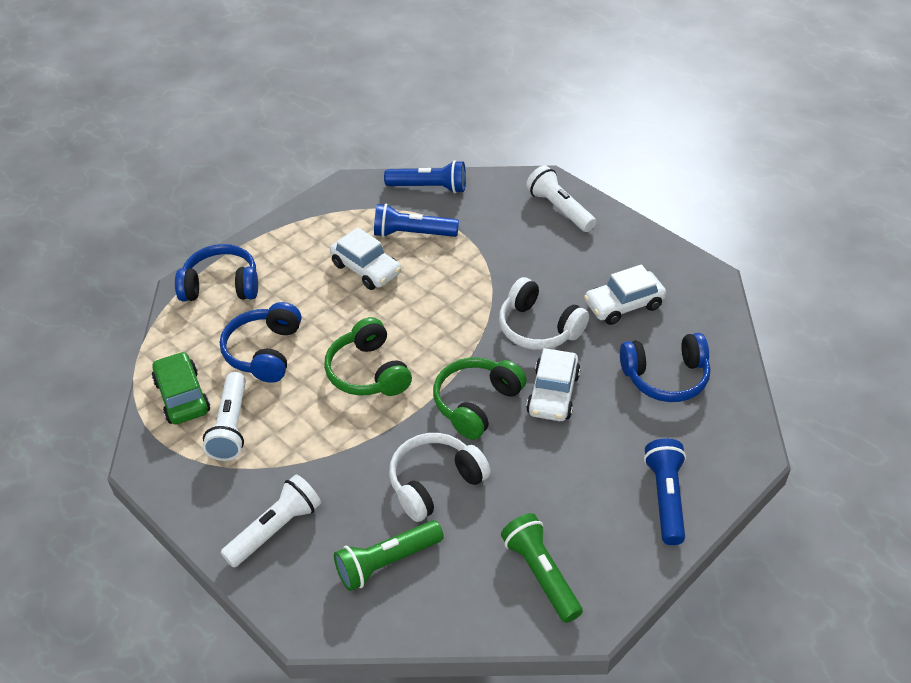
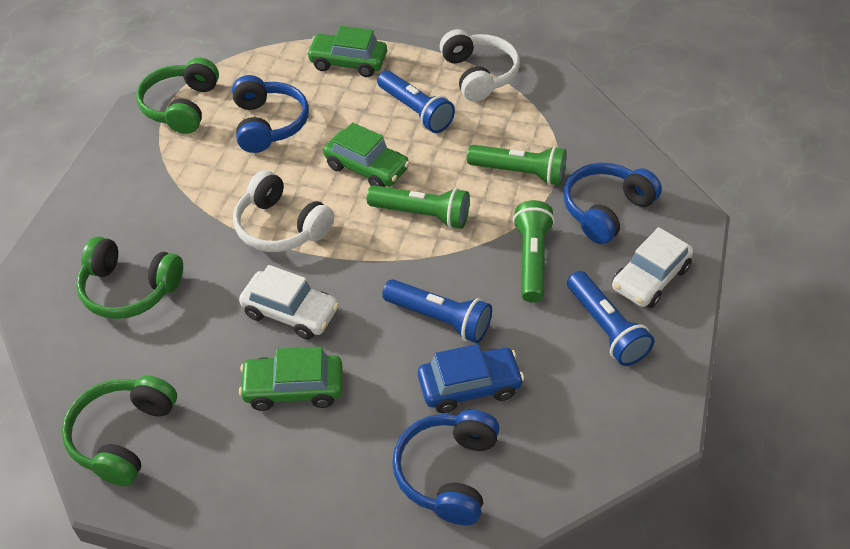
blue car: 0 -> 1
green car: 1 -> 3
green flashlight: 2 -> 3
green headphones: 2 -> 3
white car: 3 -> 2
white flashlight: 3 -> 0

